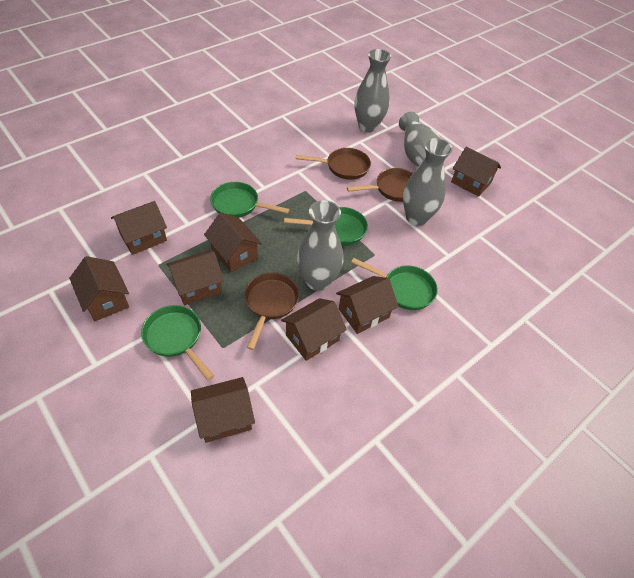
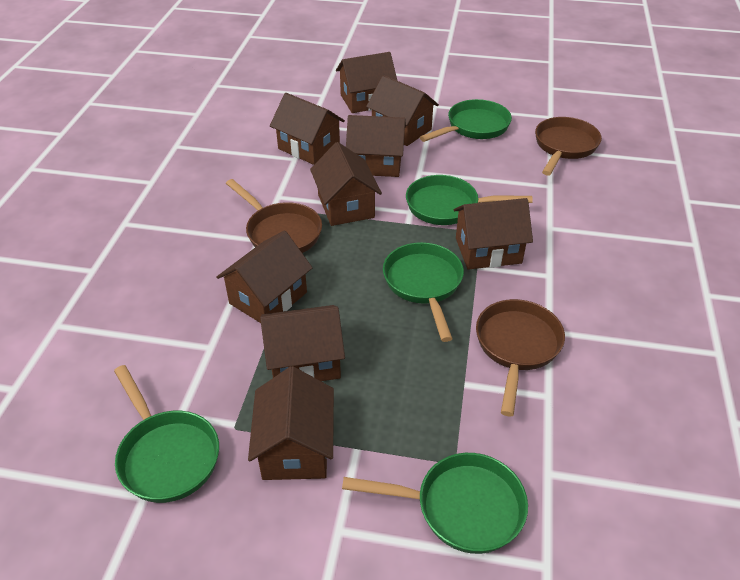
brown house: 8 -> 9
green pan: 4 -> 5
grey vase: 4 -> 0

